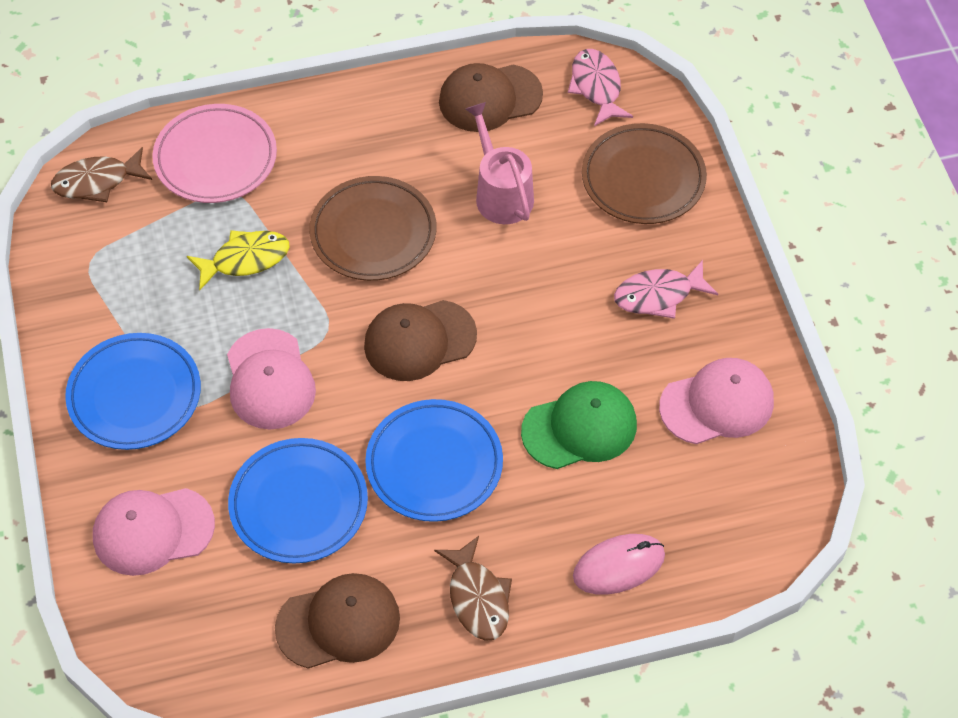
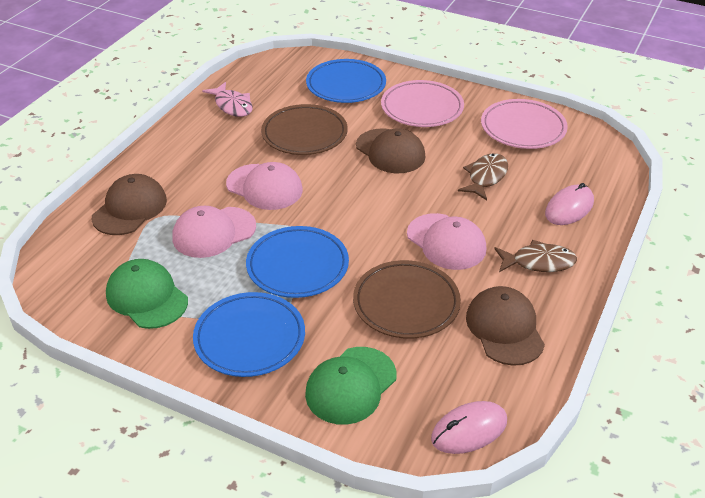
green cap: 1 -> 2
pink fish: 2 -> 1
pink mouse: 1 -> 2
pink plate: 1 -> 2
pink watering can: 1 -> 0
yellow fish: 1 -> 0

